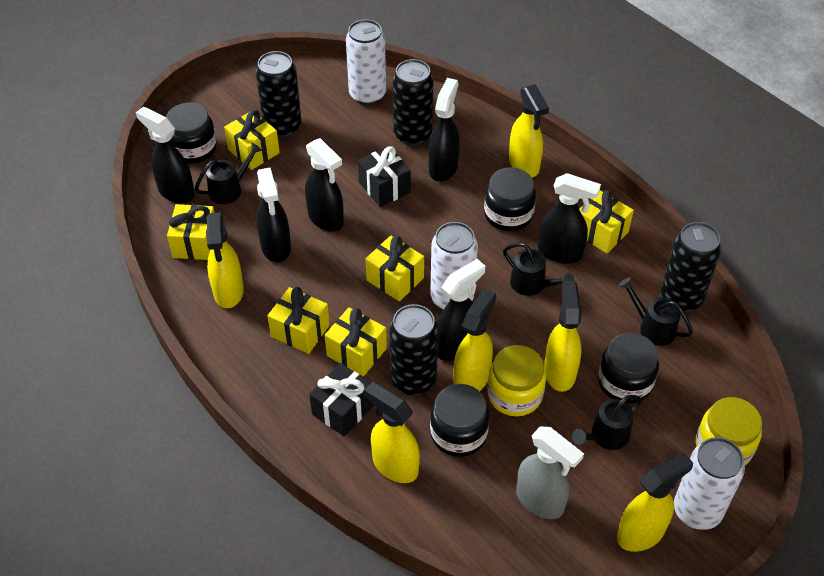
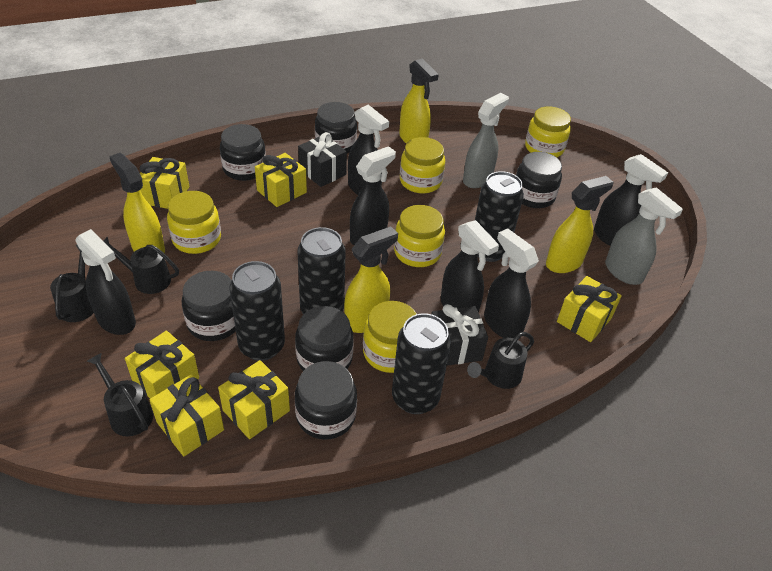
black jar: 4 -> 6
grey spray bottle: 1 -> 2
white can: 3 -> 0
yellow jar: 2 -> 5
yellow spray bottle: 6 -> 4

